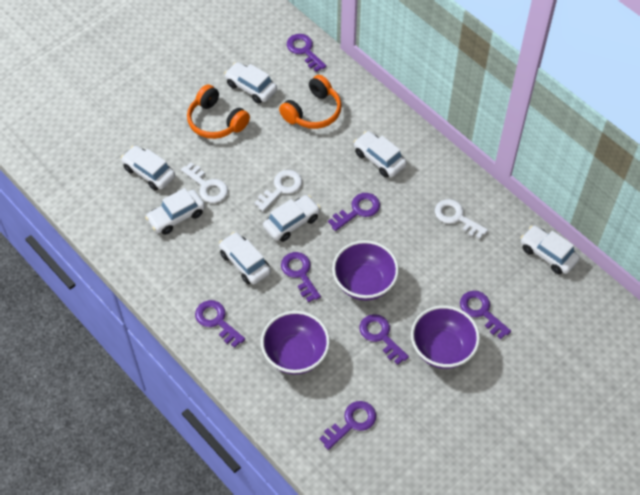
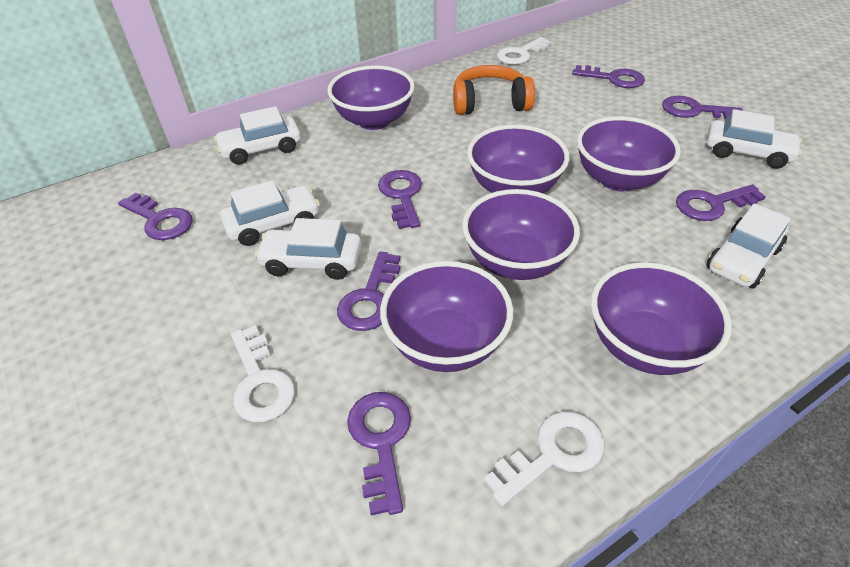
orange headphones: 2 -> 1
purple bowl: 3 -> 6
white car: 7 -> 5

